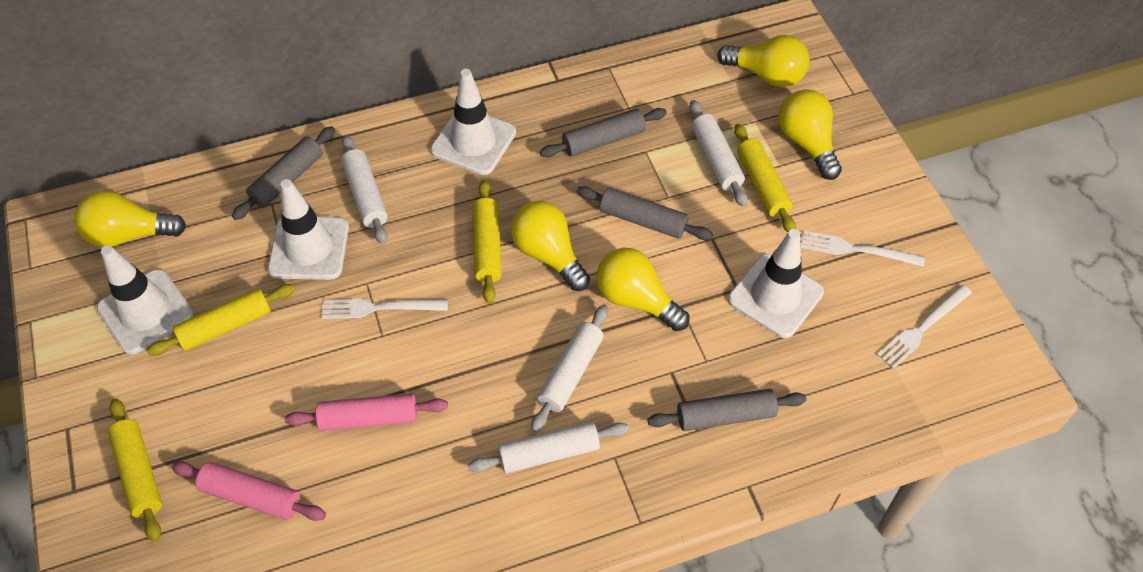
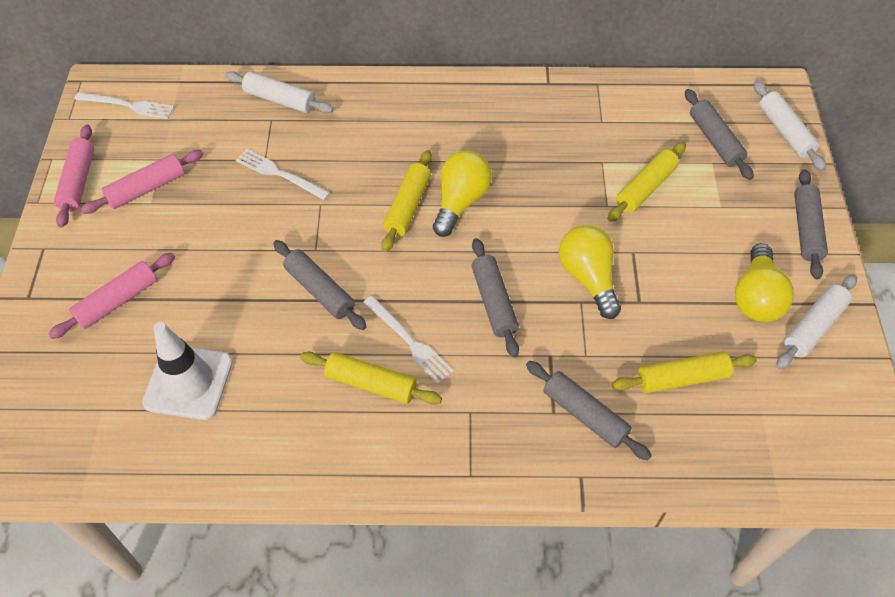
grey rolling pin: 4 -> 5
pink rolling pin: 2 -> 3
white rolling pin: 4 -> 3
white traffic cone: 4 -> 1
yellow light bulb: 5 -> 3

